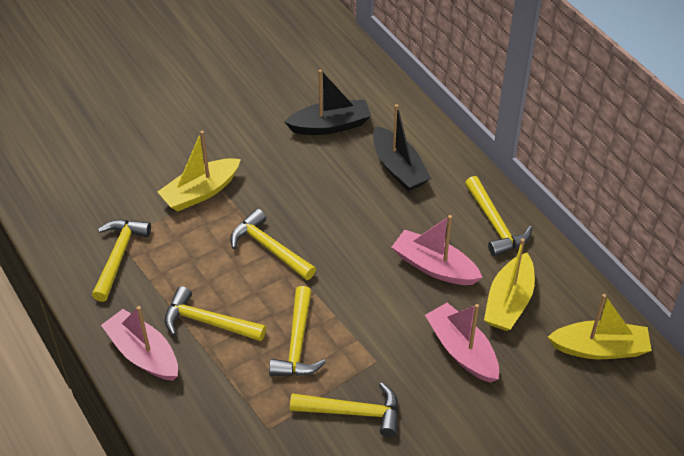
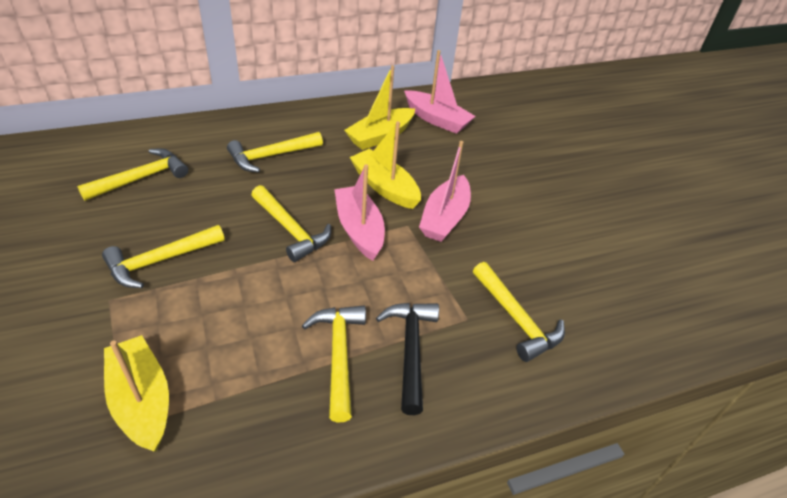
black boat: 2 -> 0
black hammer: 0 -> 1

